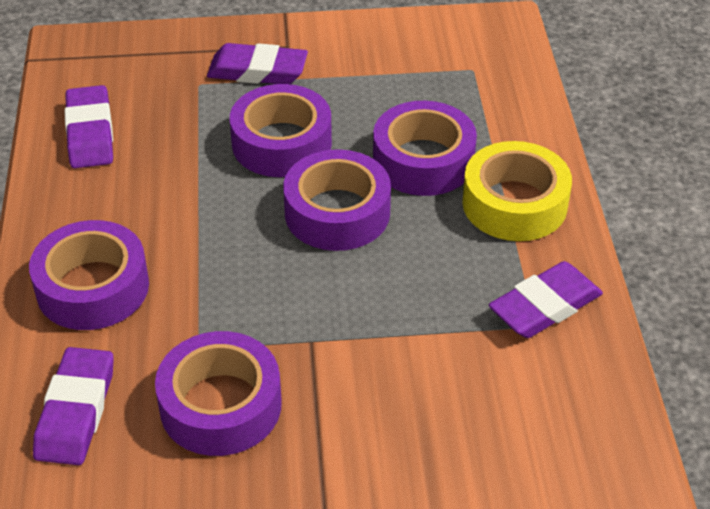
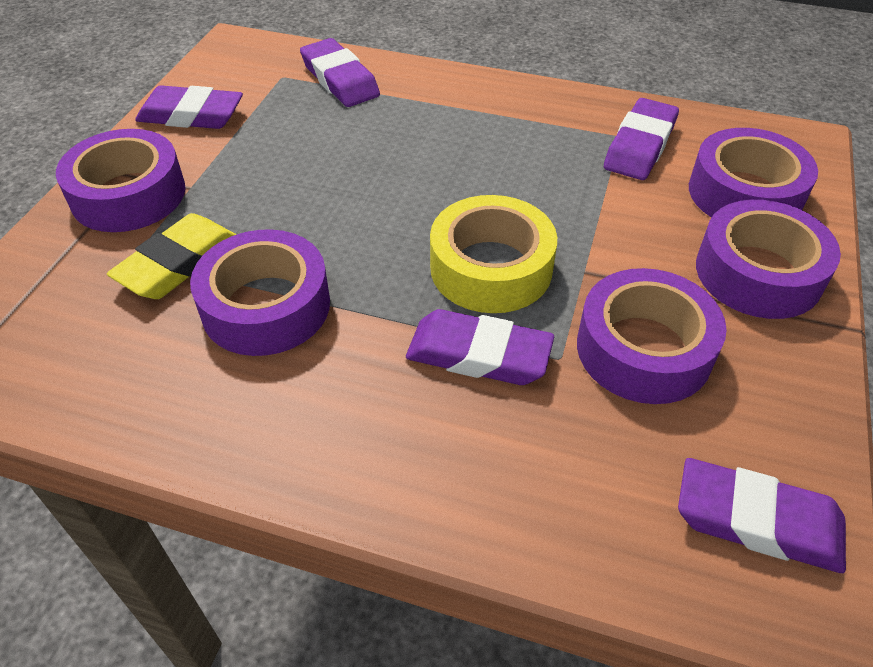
purple eraser: 4 -> 5
yellow eraser: 0 -> 1

